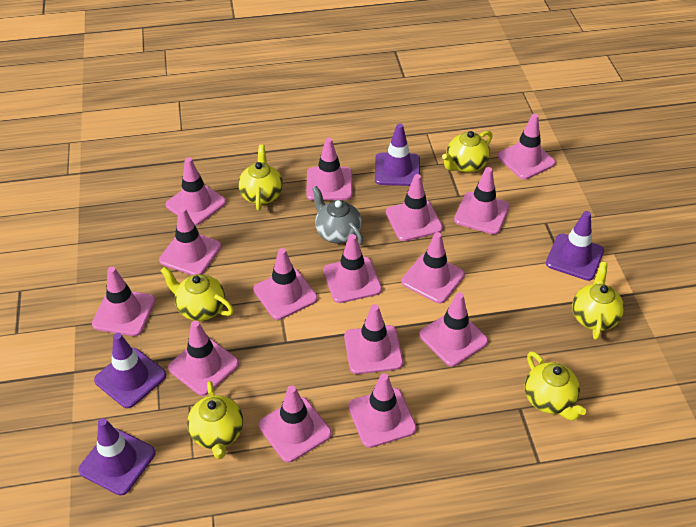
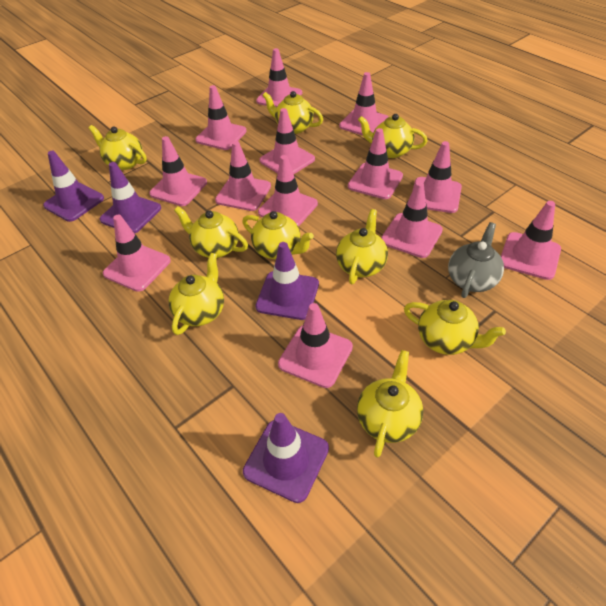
pink traffic cone: 15 -> 13
yellow teapot: 6 -> 9

